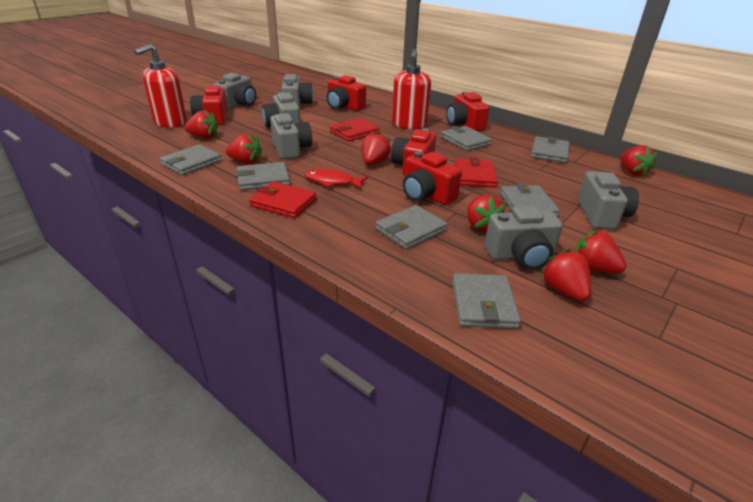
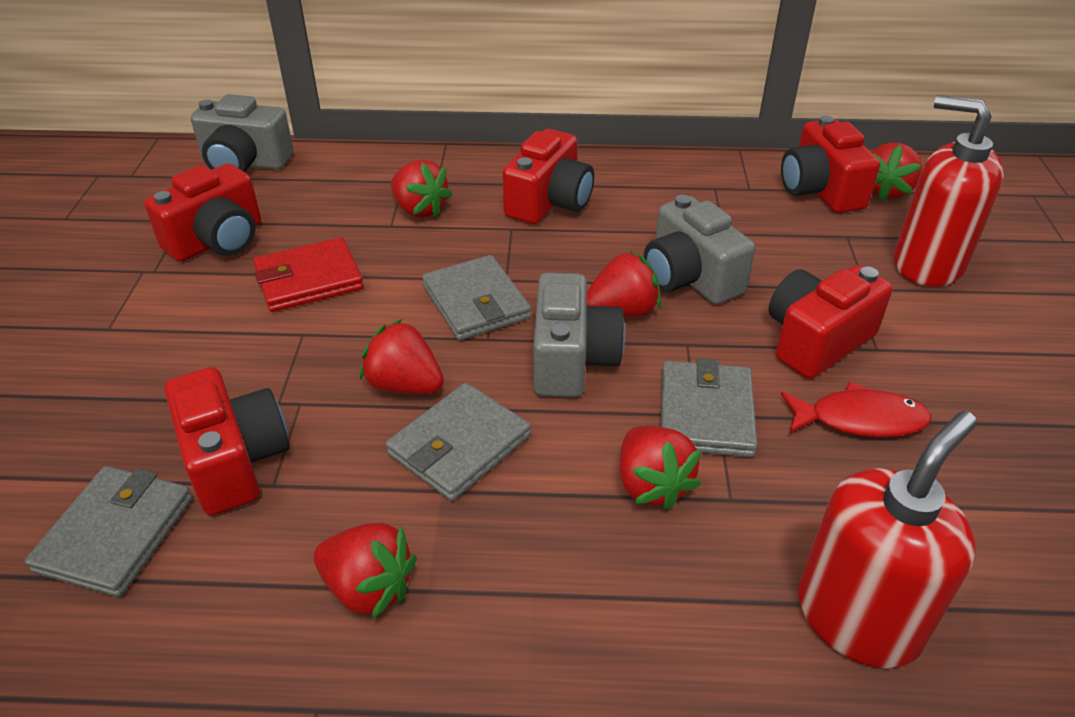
grey camera: 6 -> 3
grey wallet: 7 -> 4
red strawberry: 7 -> 6
red wallet: 3 -> 1

